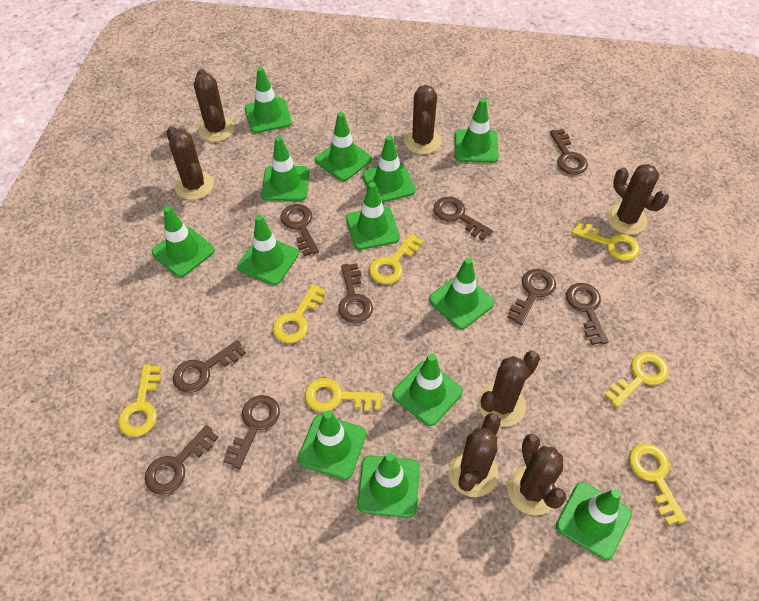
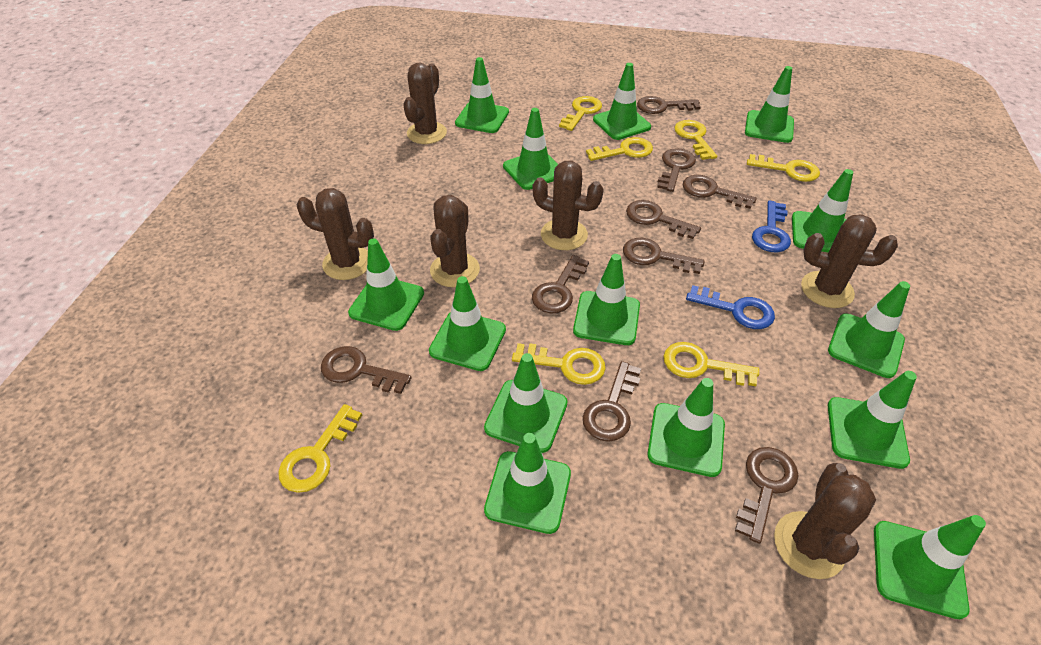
blue key: 0 -> 2
brown cactus: 7 -> 6
green traffic cone: 13 -> 14

